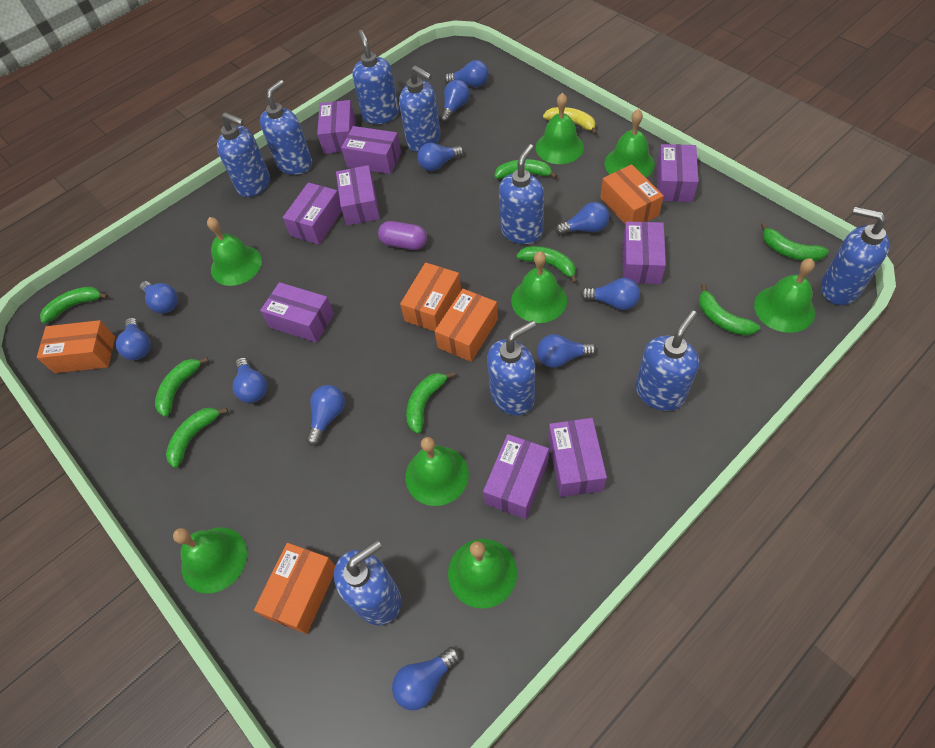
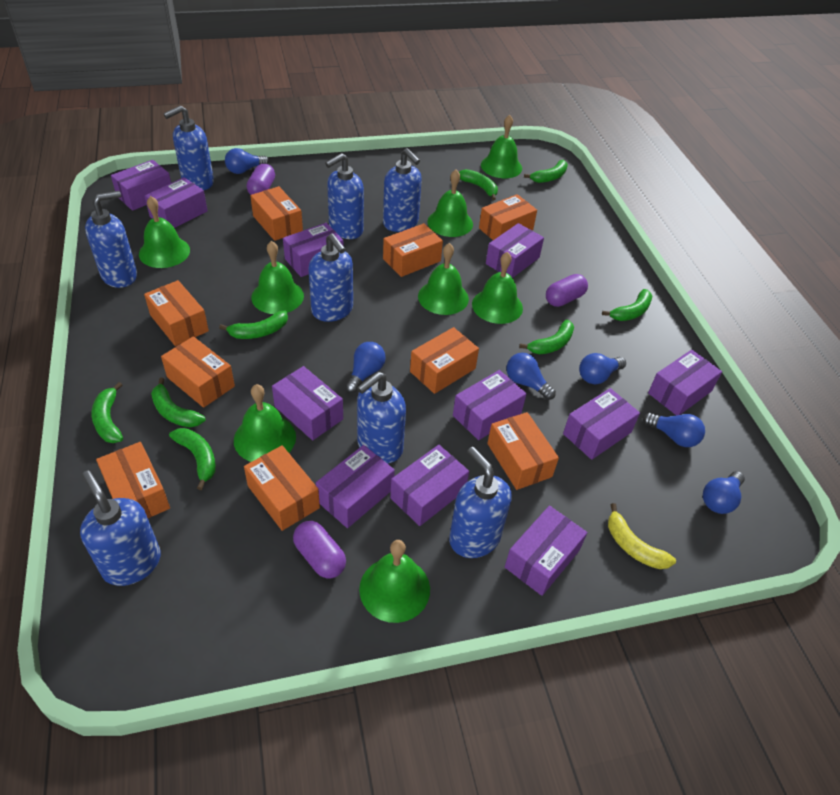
blue light bulb: 11 -> 6
blue soap dispenser: 9 -> 8
orange box: 5 -> 9
purple box: 9 -> 11
purple capsule: 1 -> 3

